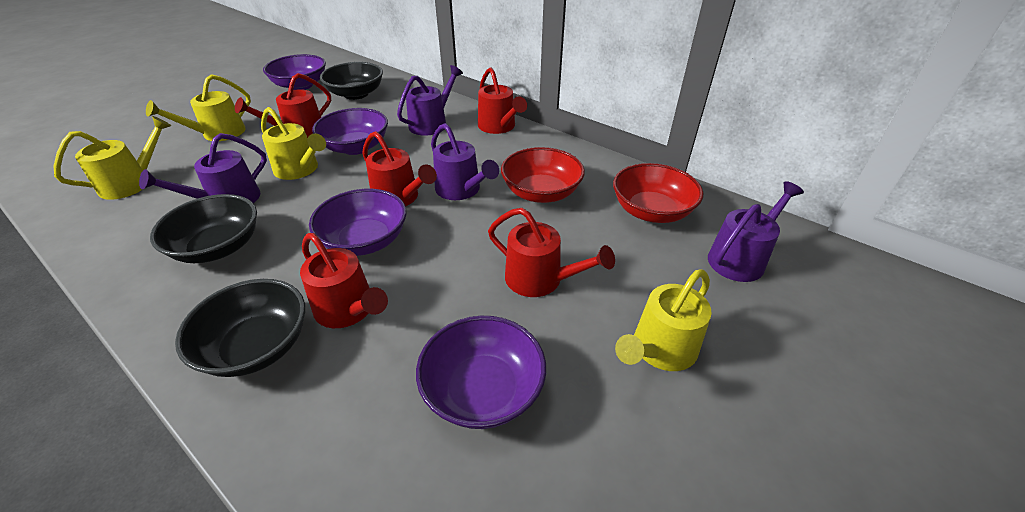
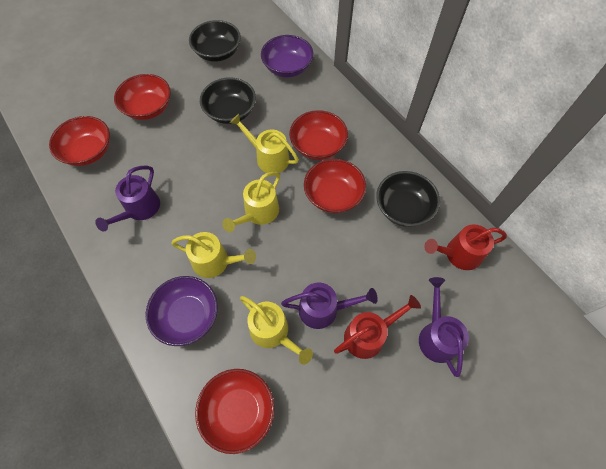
purple bowl: 4 -> 2
purple watering can: 4 -> 3
red bowl: 2 -> 5
red watering can: 5 -> 2

